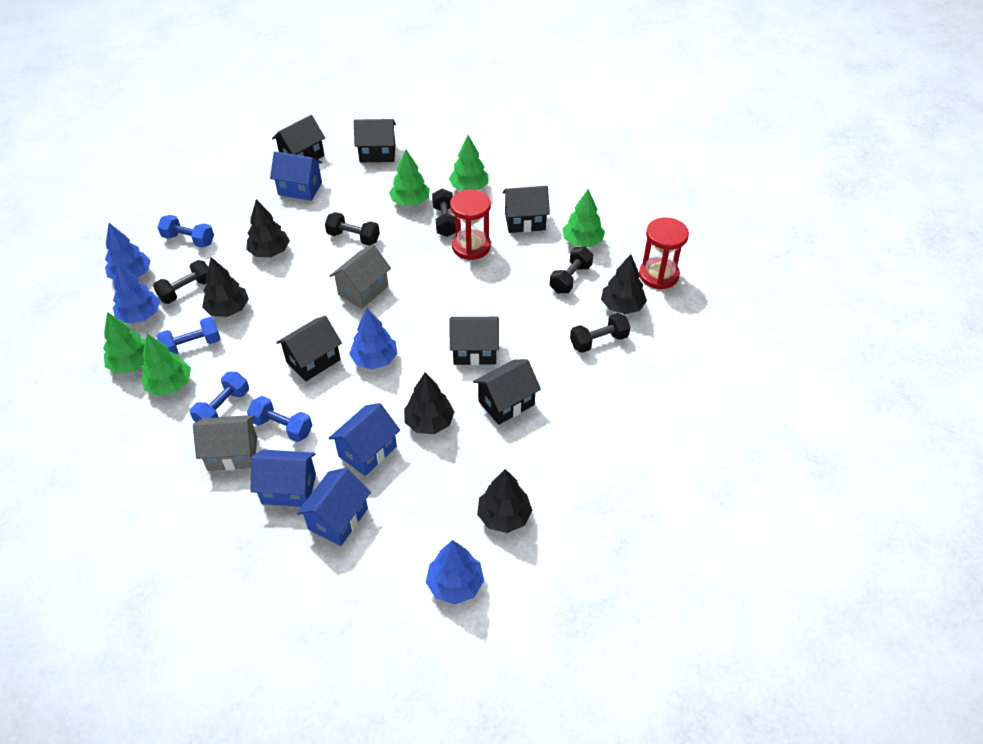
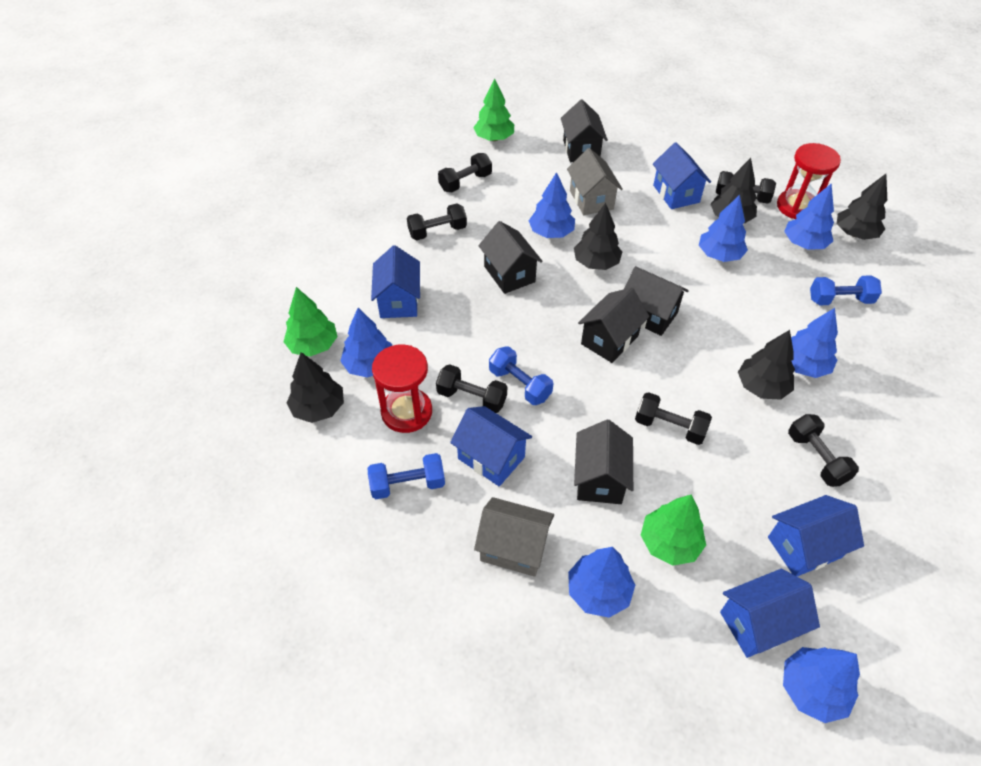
black dumbbell: 5 -> 6
black house: 6 -> 5
blue dumbbell: 4 -> 3
blue house: 4 -> 5
blue tree: 4 -> 7
green tree: 5 -> 3

